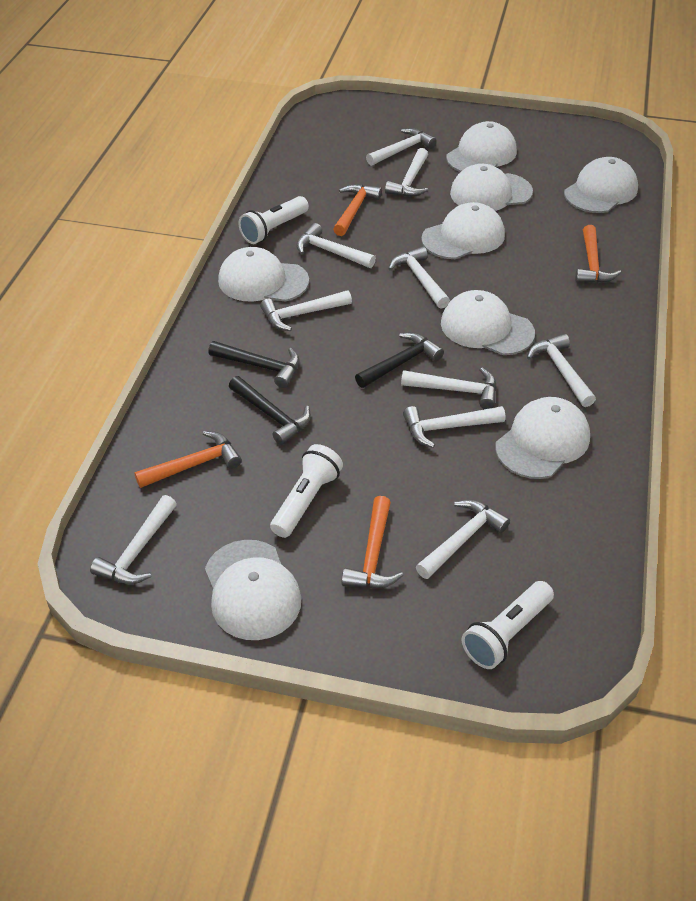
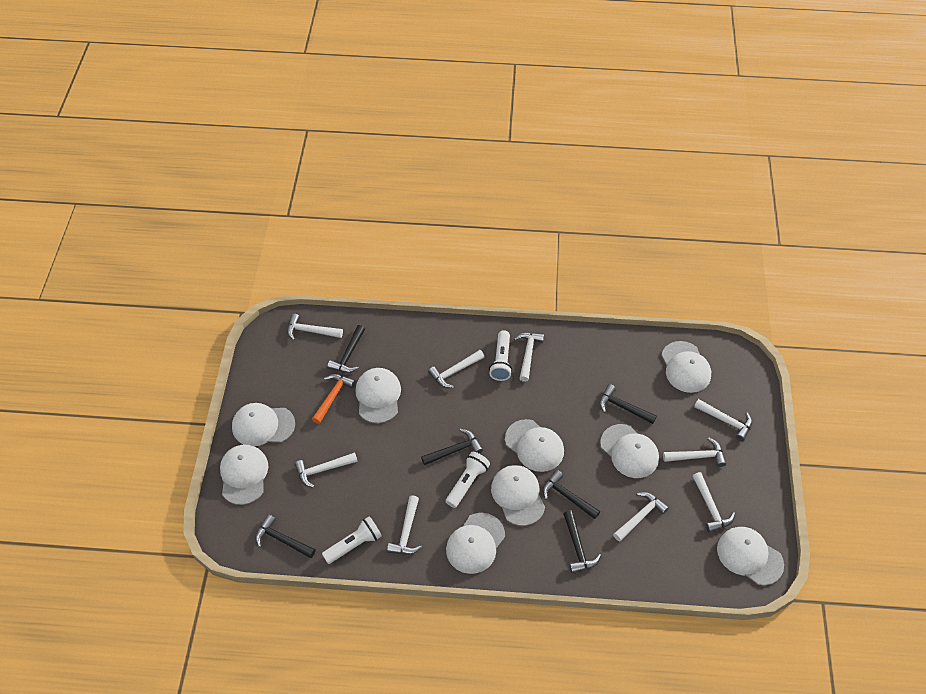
black hammer: 3 -> 6
orange hammer: 4 -> 1
white cap: 8 -> 9
white hammer: 10 -> 9

